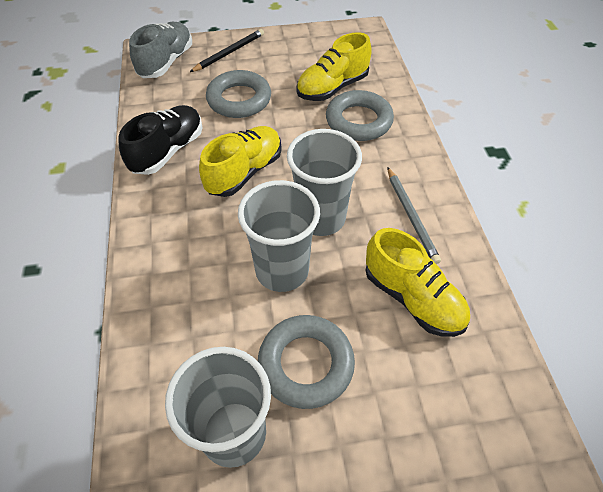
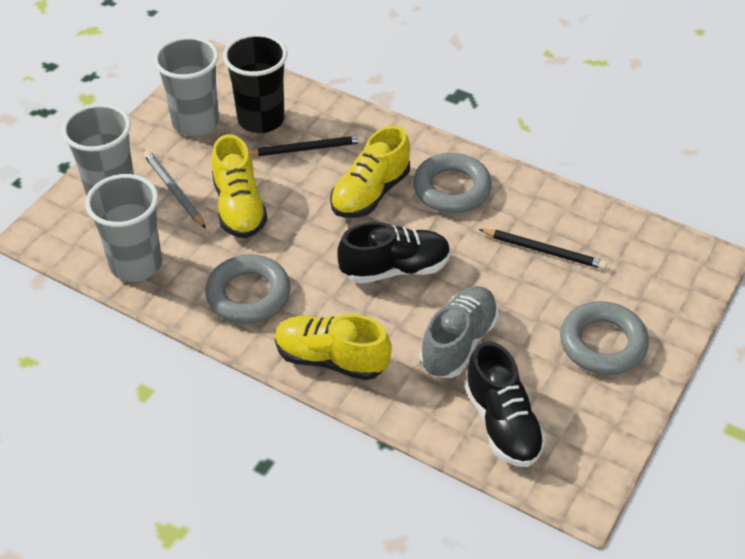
black cup: 0 -> 1
black pencil: 1 -> 2
black shoe: 1 -> 2

